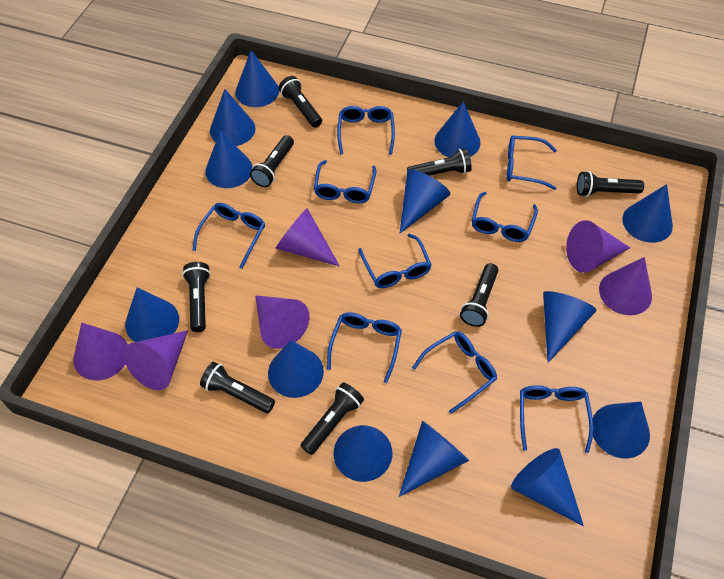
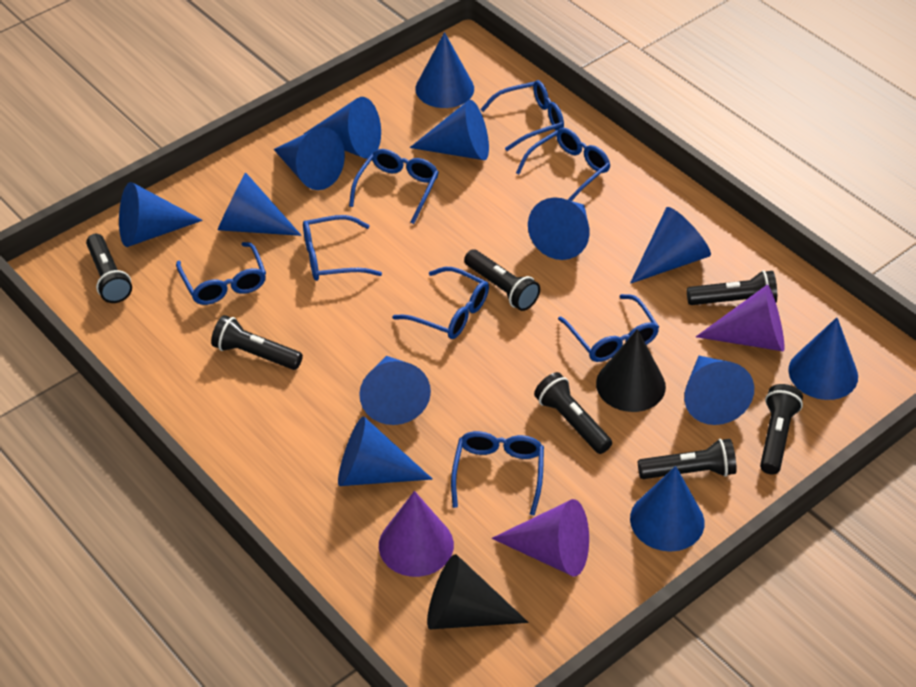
black cone: 0 -> 2
black flashlight: 8 -> 7
blue glasses: 9 -> 8
purple cone: 6 -> 3

